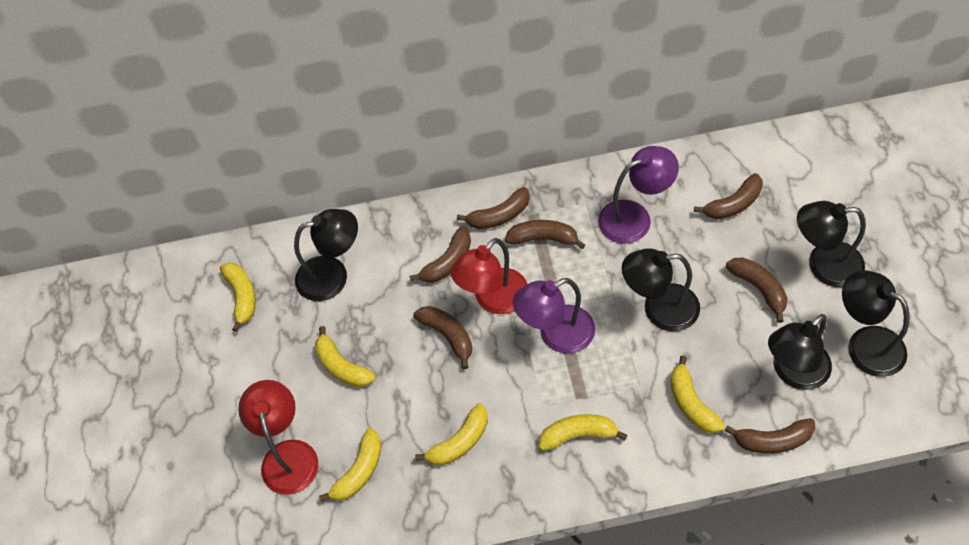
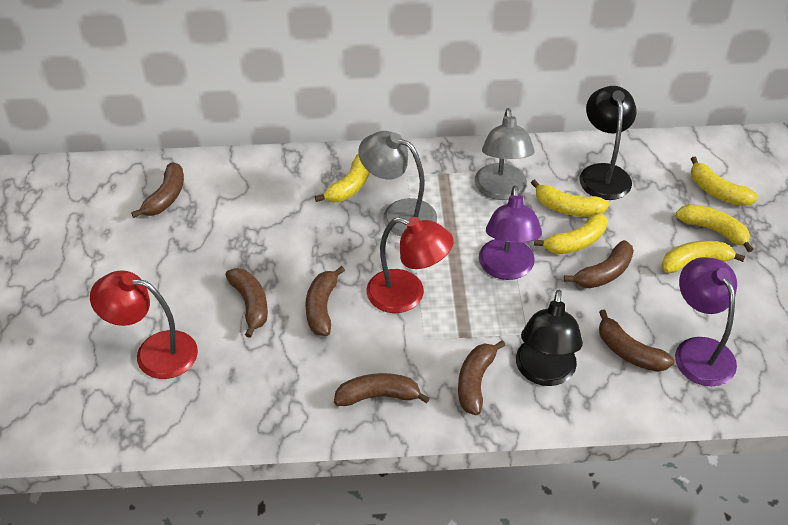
black lamp: 5 -> 2
grey lamp: 0 -> 2

